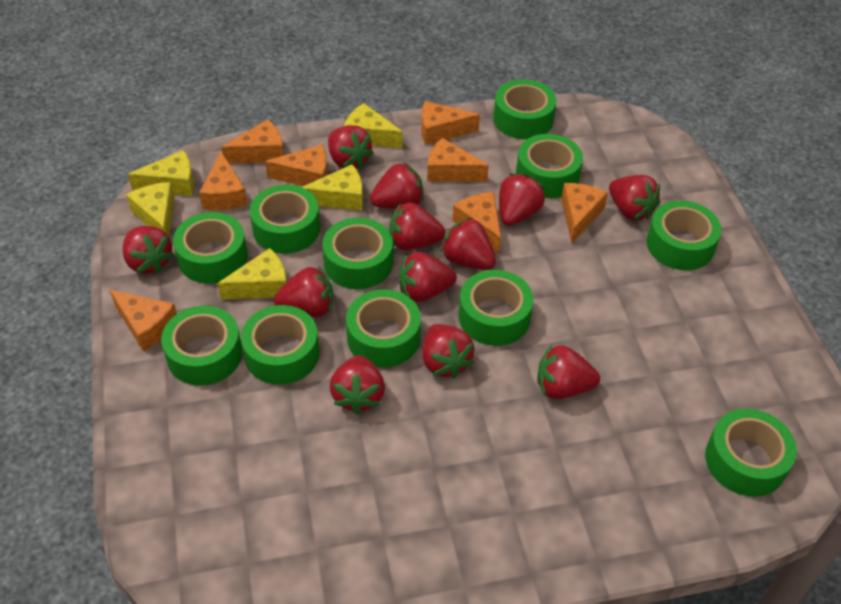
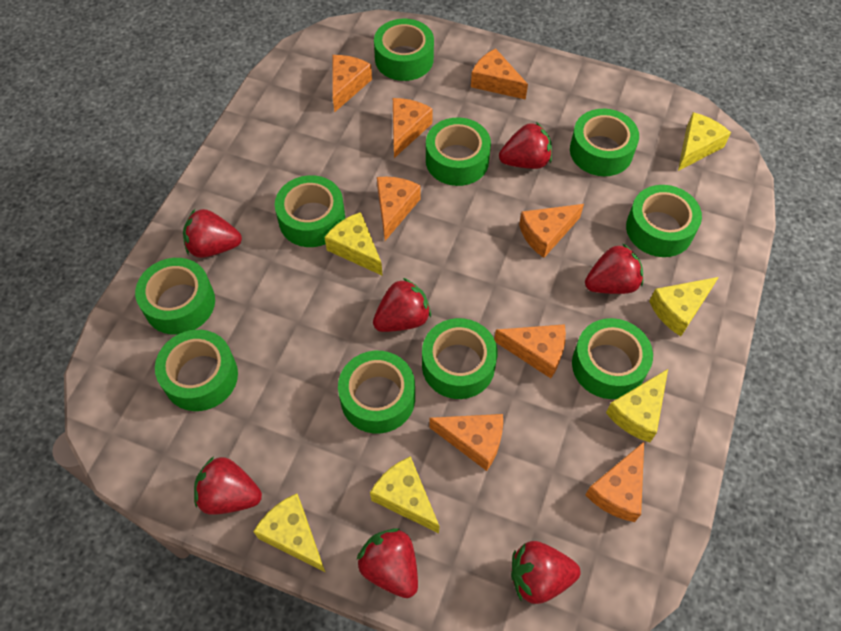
green tape: 11 -> 10
red strawberry: 12 -> 7
yellow cheese: 5 -> 6

